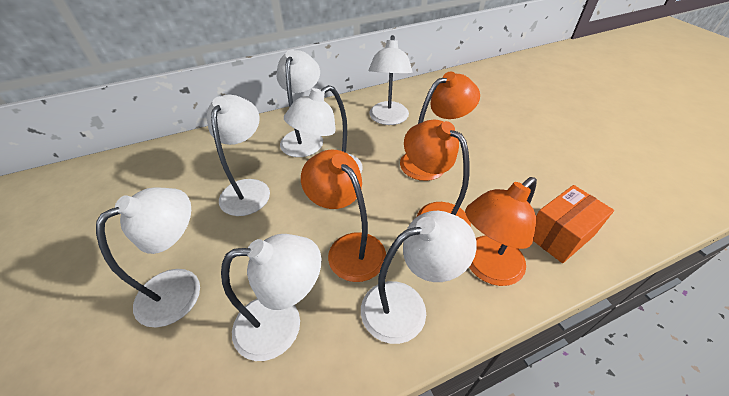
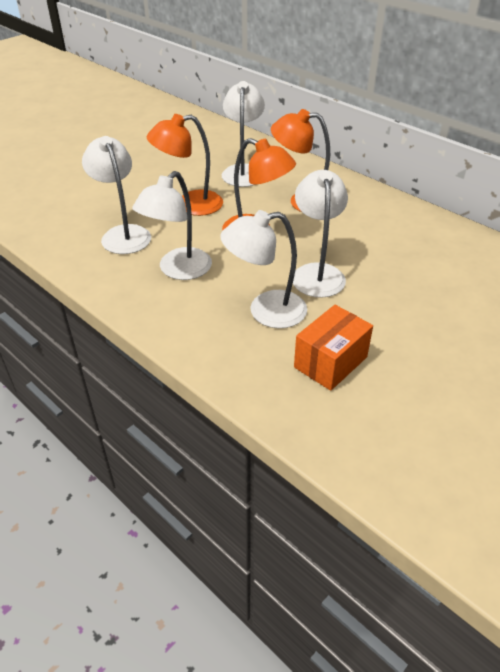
orange lamp: 4 -> 3
white lamp: 7 -> 5

